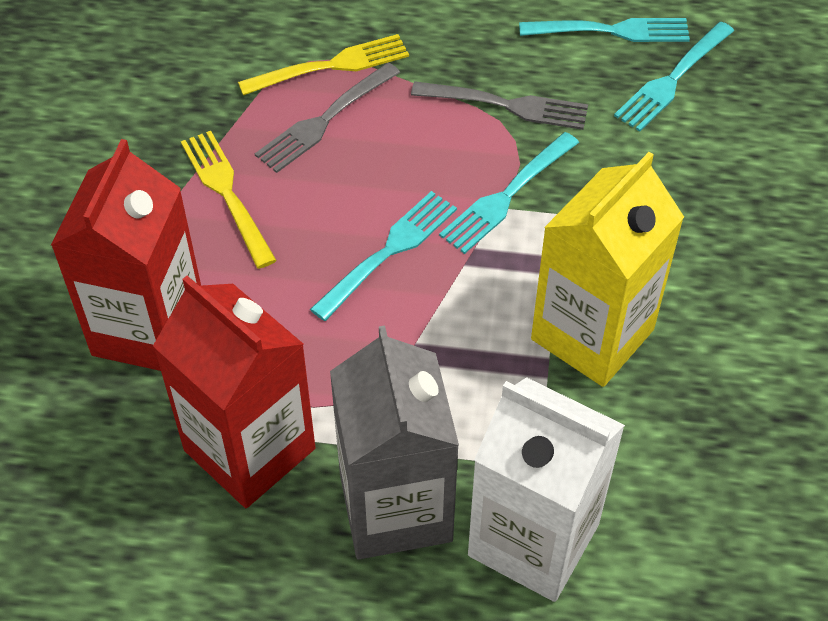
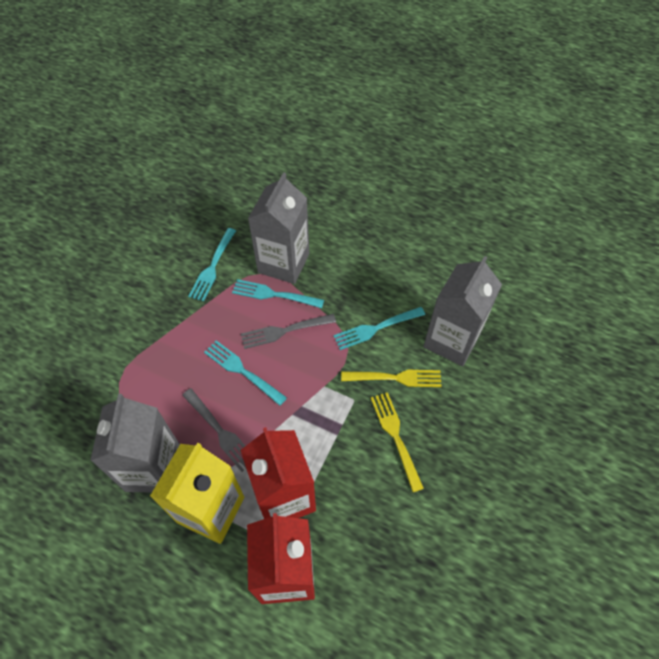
grey carton: 1 -> 3
white carton: 1 -> 0

